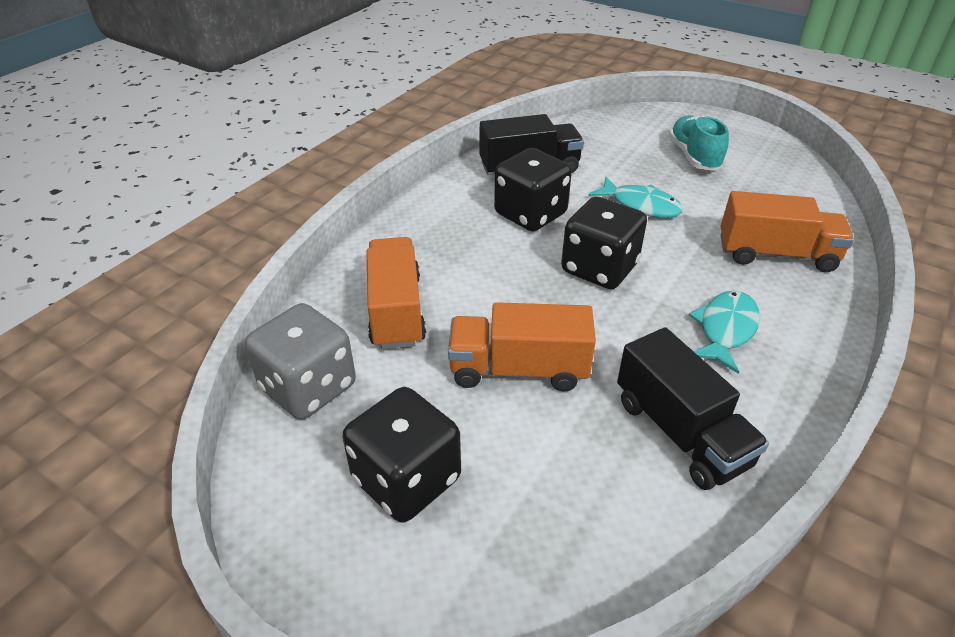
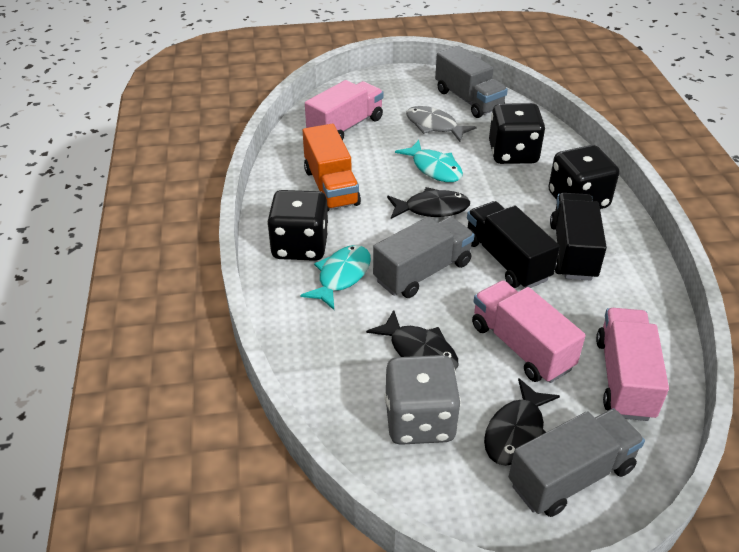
black fish: 0 -> 3
grey fish: 0 -> 1
grey truck: 0 -> 3
orange truck: 3 -> 1
pink truck: 0 -> 3
turquoise shoe: 1 -> 0

